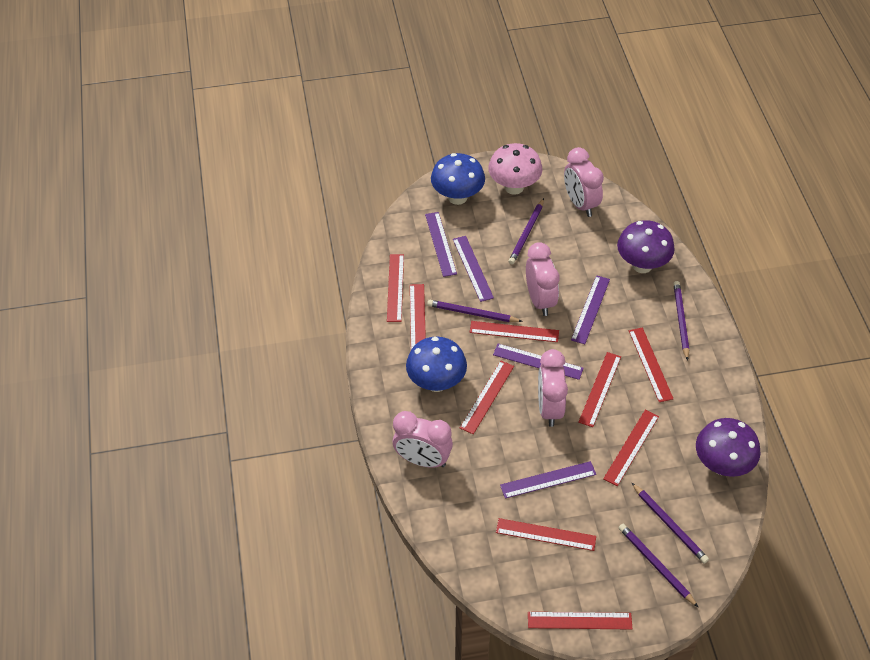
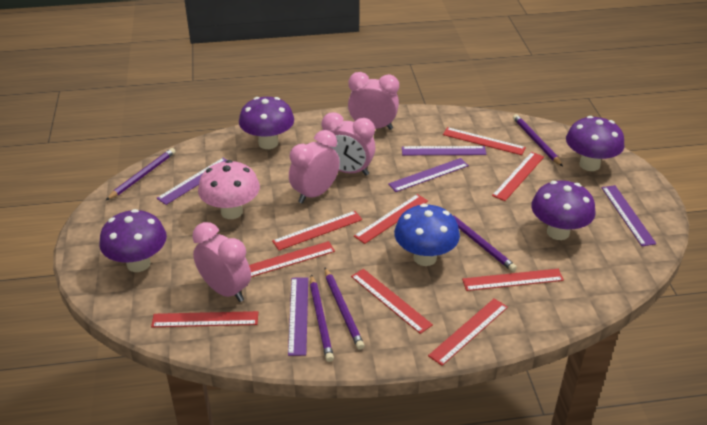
blue mushroom: 2 -> 1
purple mushroom: 2 -> 4

